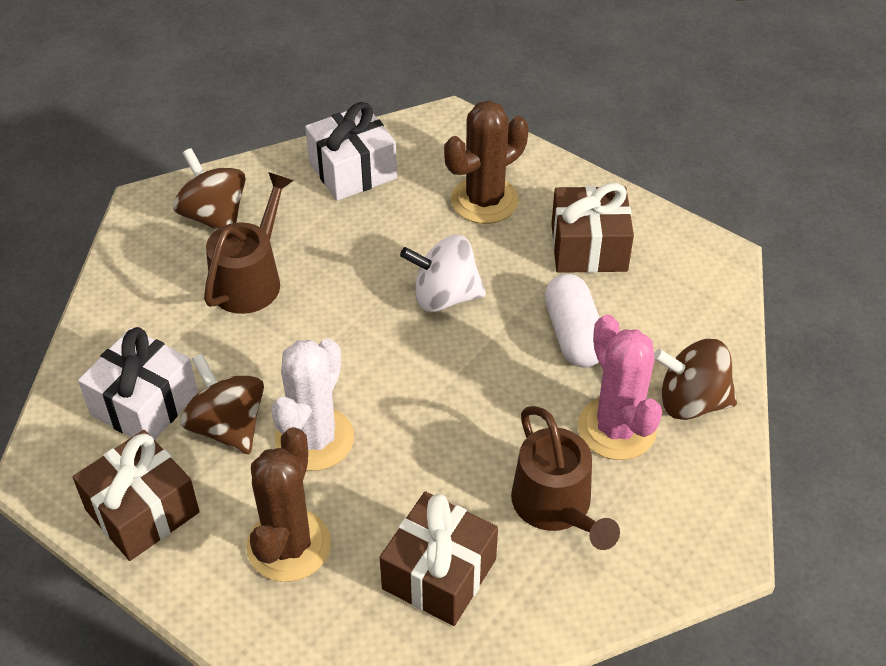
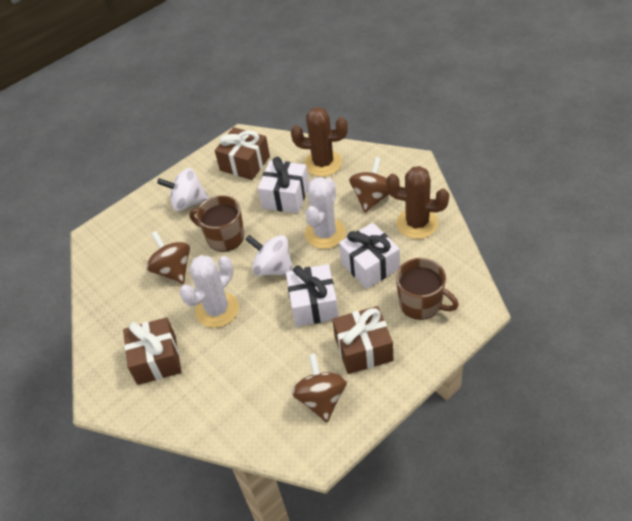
brown mug: 0 -> 2
brown watering can: 2 -> 0
pink cactus: 1 -> 0
white cactus: 1 -> 2
white capsule: 1 -> 0
white gift: 2 -> 3
white spinning top: 1 -> 2

